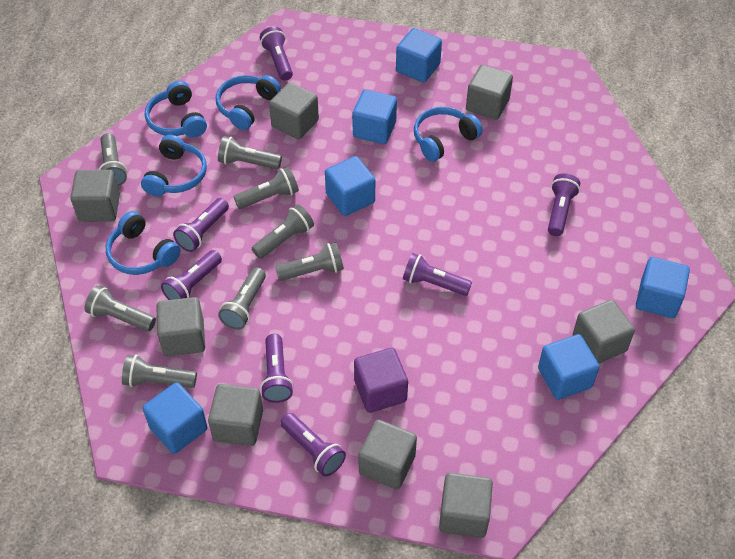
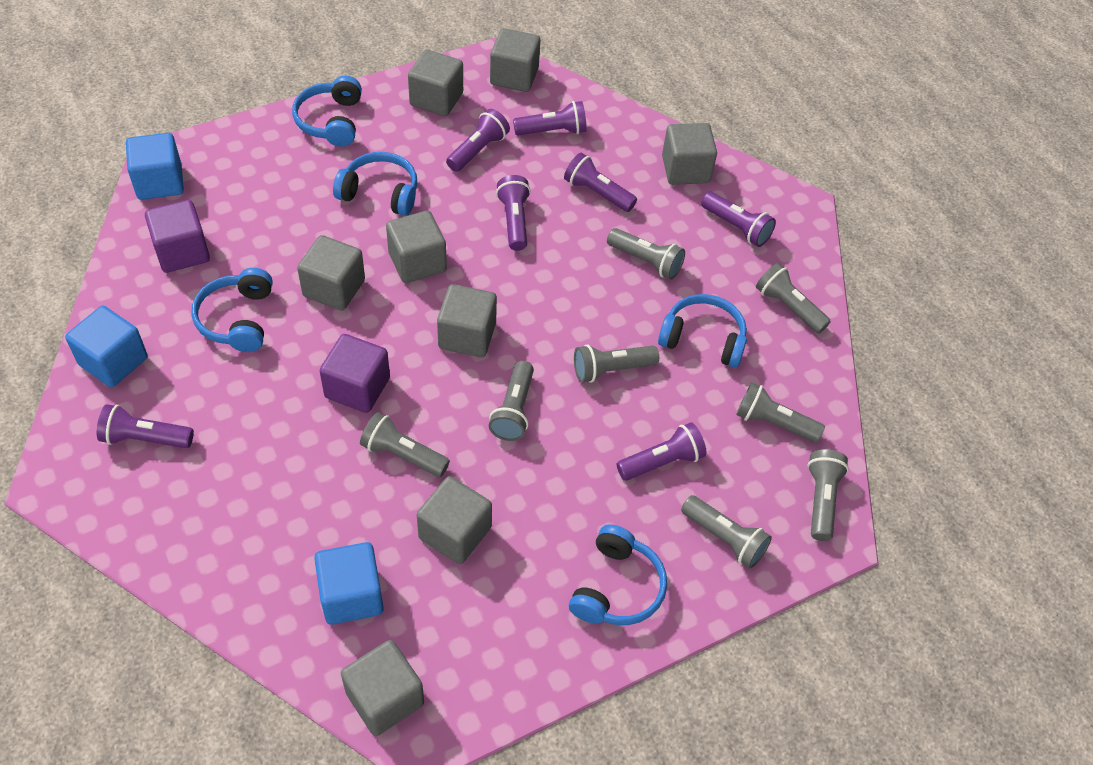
blue cube: 6 -> 3
purple cube: 1 -> 2

